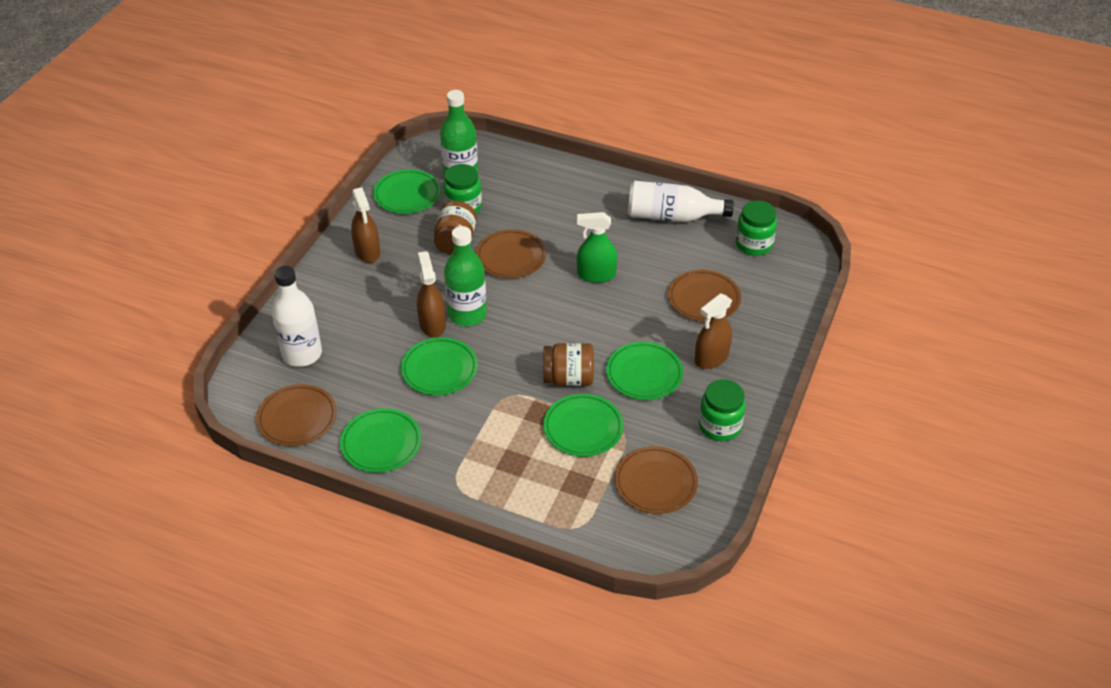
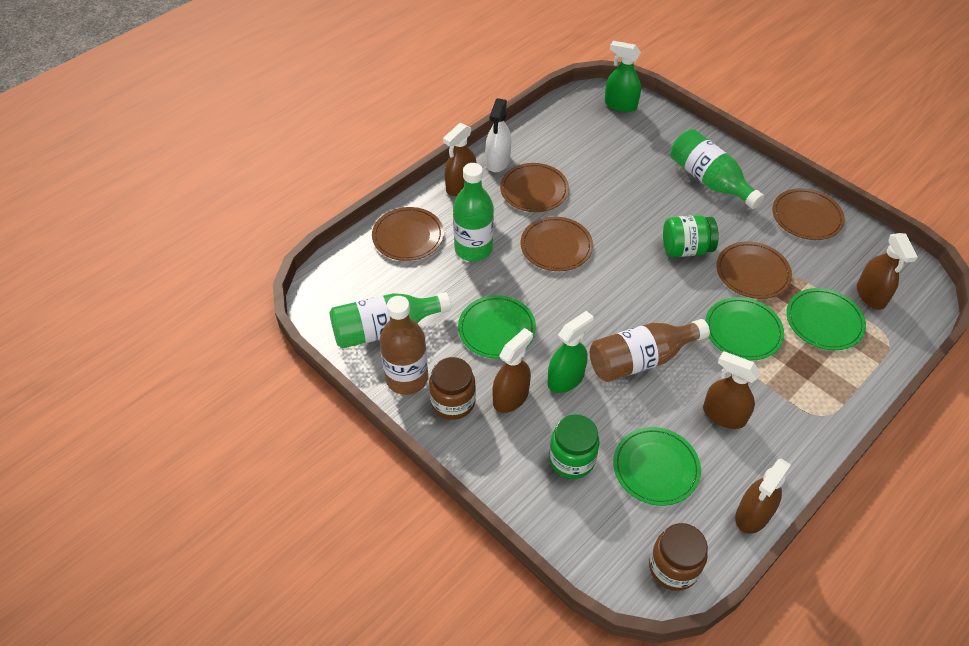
brown bottle: 0 -> 2
brown plate: 4 -> 5
brown spray bottle: 3 -> 5
green bottle: 2 -> 3
green jar: 3 -> 2
green plate: 5 -> 4
green spray bottle: 1 -> 2
white bottle: 2 -> 0
white spray bottle: 0 -> 1

